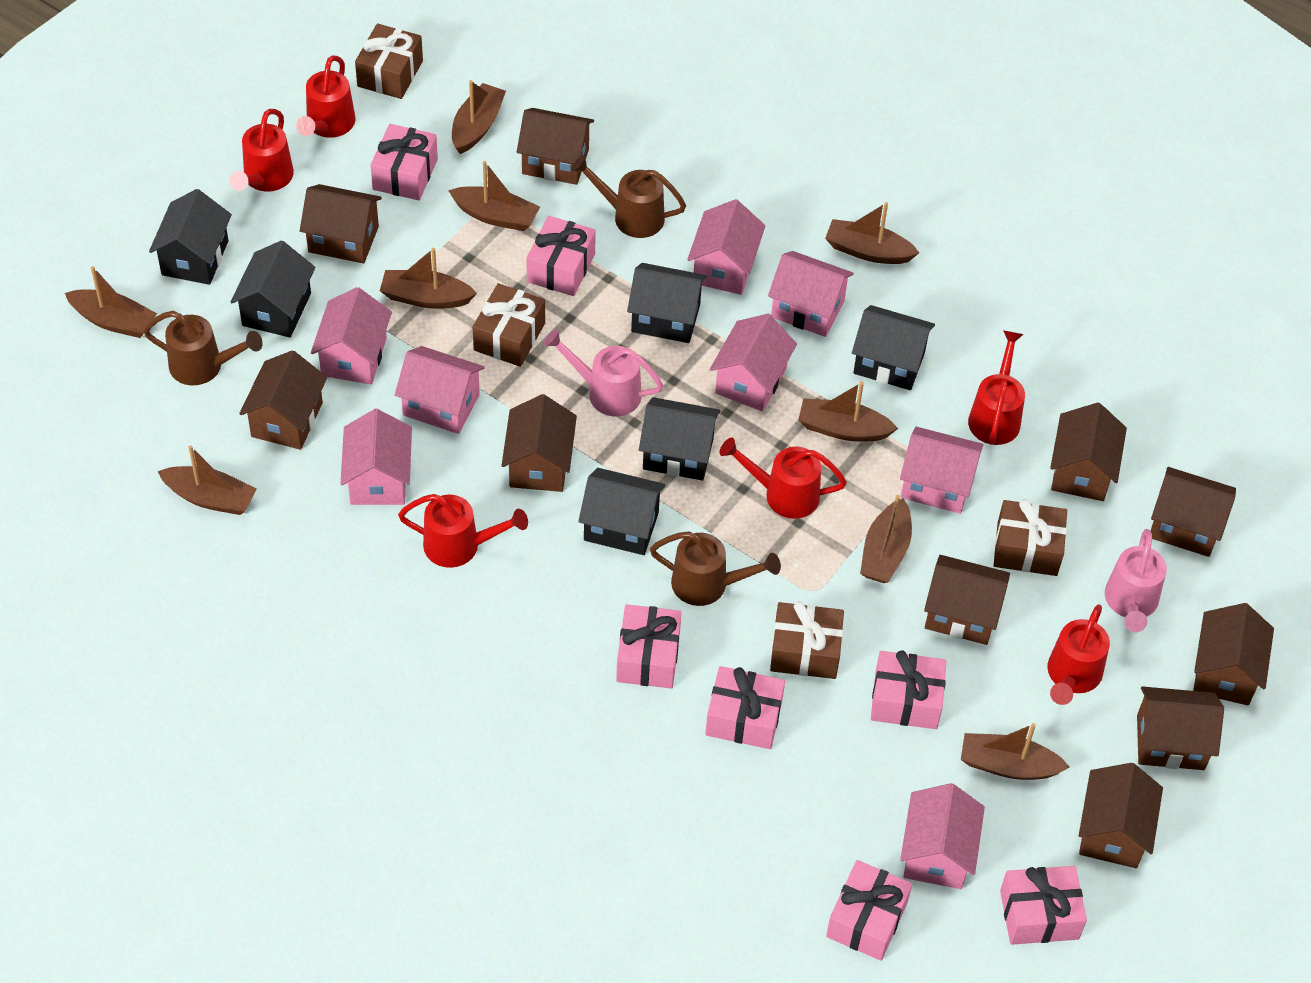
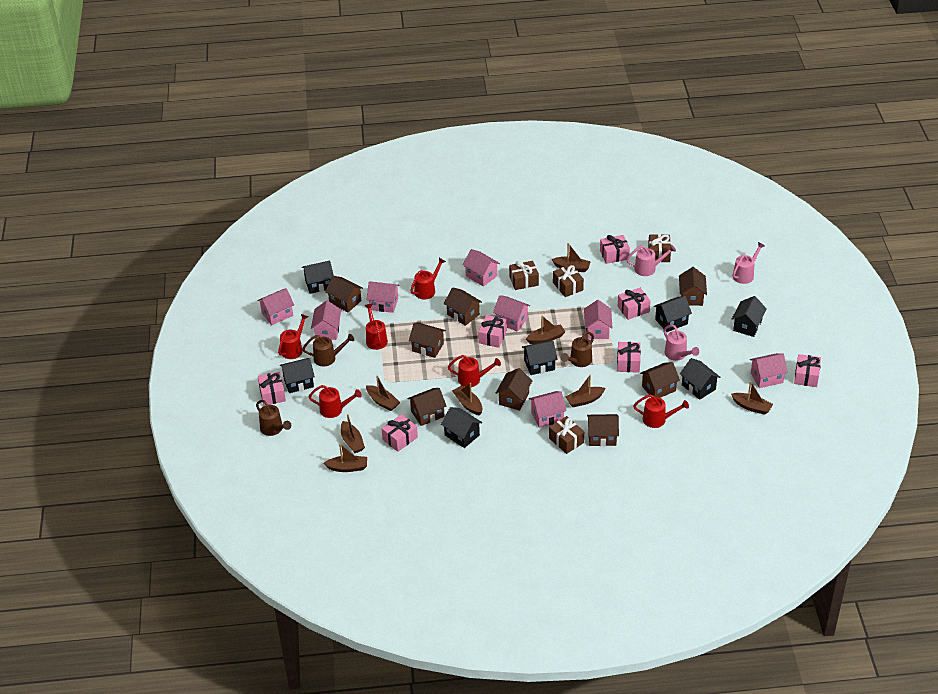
black house: 6 -> 7
brown boat: 9 -> 8
brown house: 10 -> 8
pink watering can: 2 -> 3

